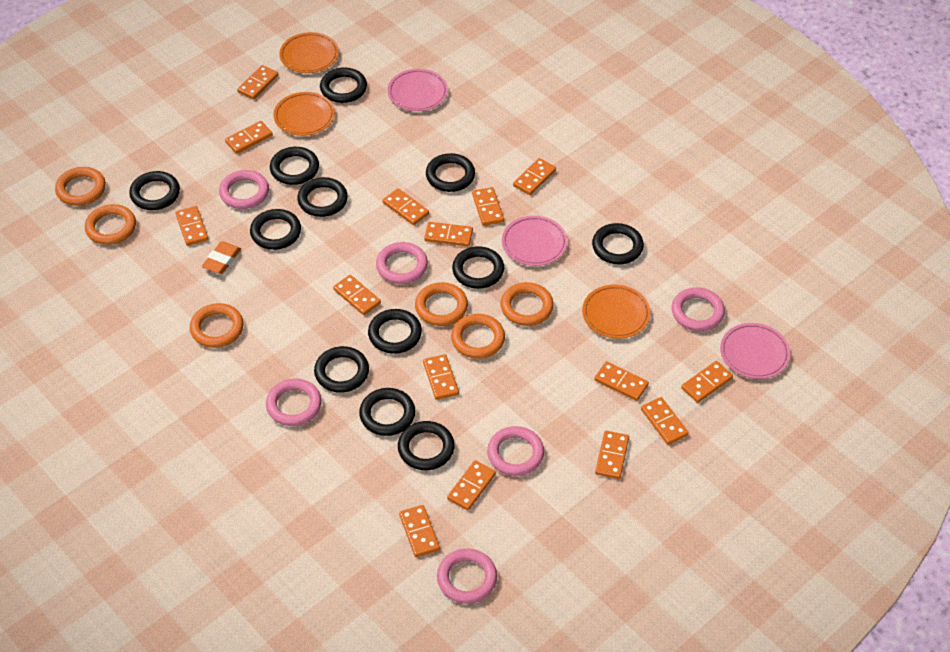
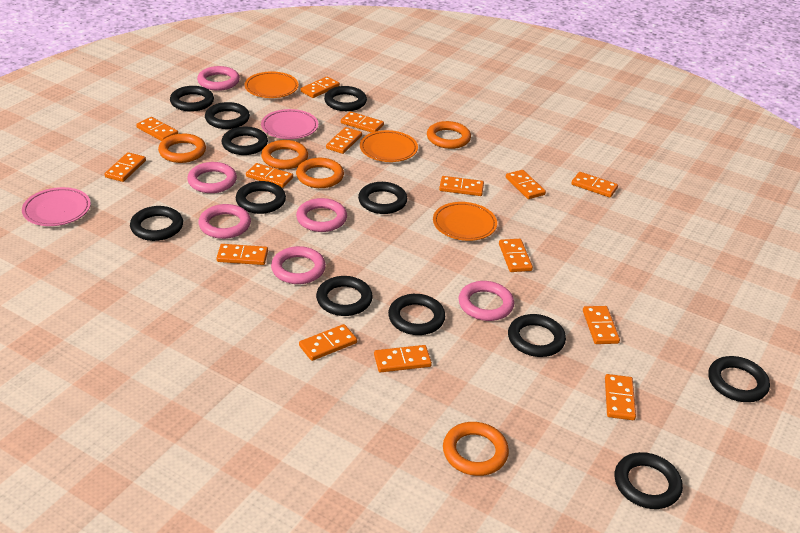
orange eraser: 1 -> 0
orange ring: 6 -> 5
pink plate: 3 -> 2

